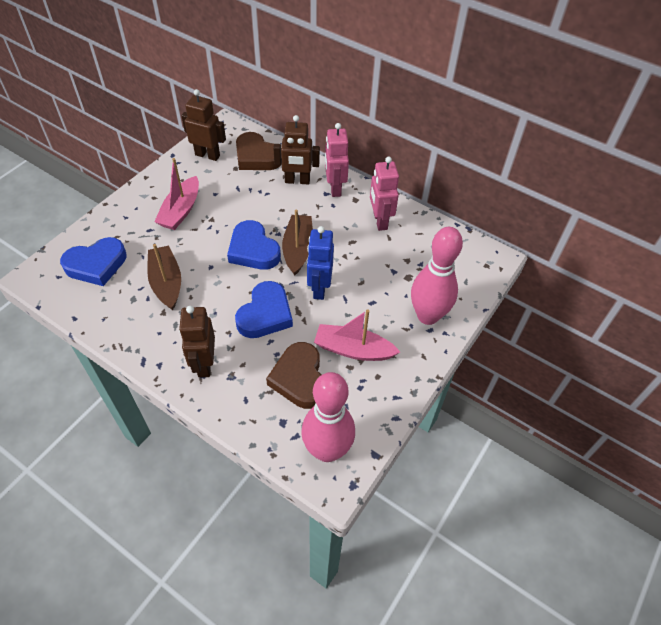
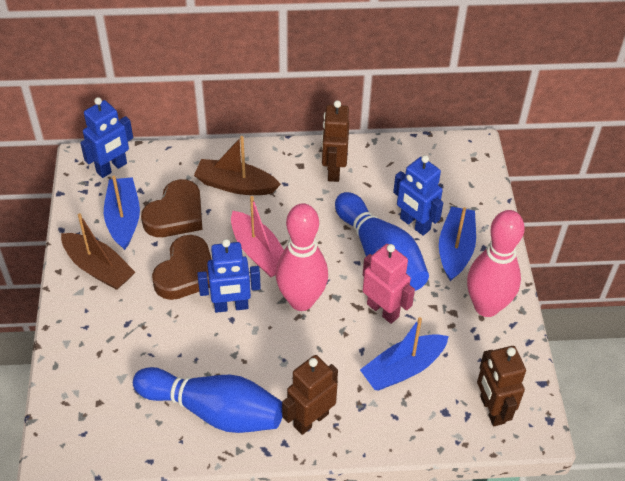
blue boat: 0 -> 3
blue bowling pin: 0 -> 2
blue heart: 3 -> 0
blue robot: 1 -> 3
pink boat: 2 -> 1
pink robot: 2 -> 1

